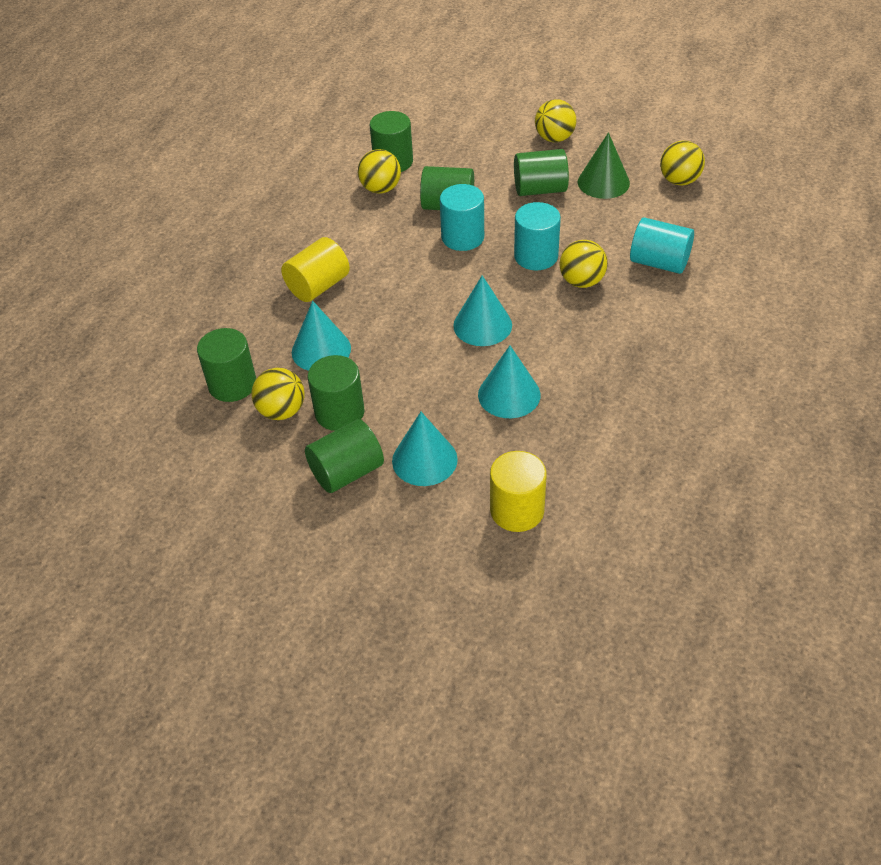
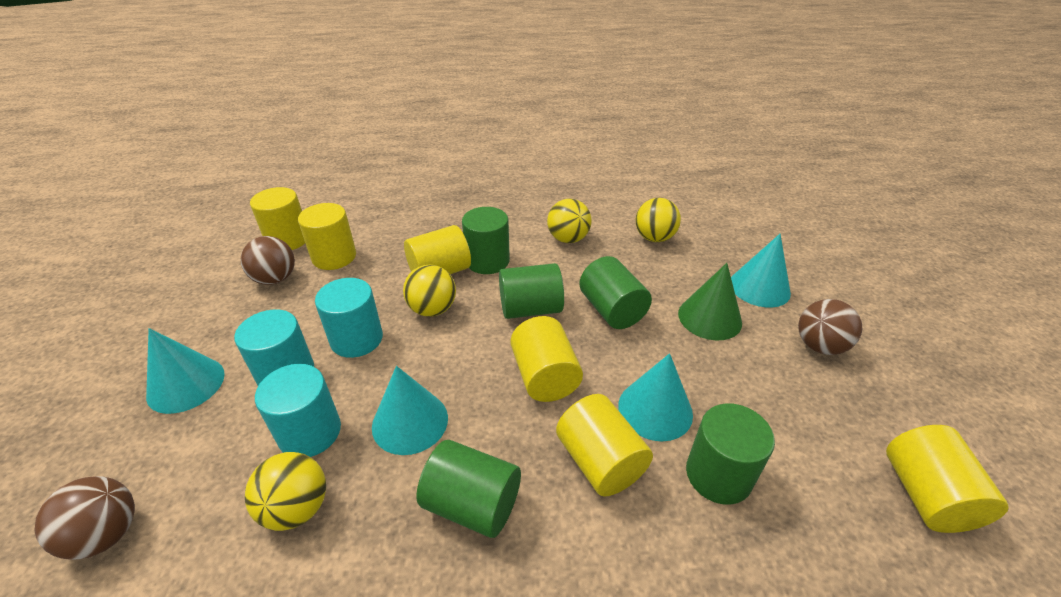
brown ball: 0 -> 3
green cylinder: 6 -> 5
yellow ball: 5 -> 4
yellow cylinder: 2 -> 6

